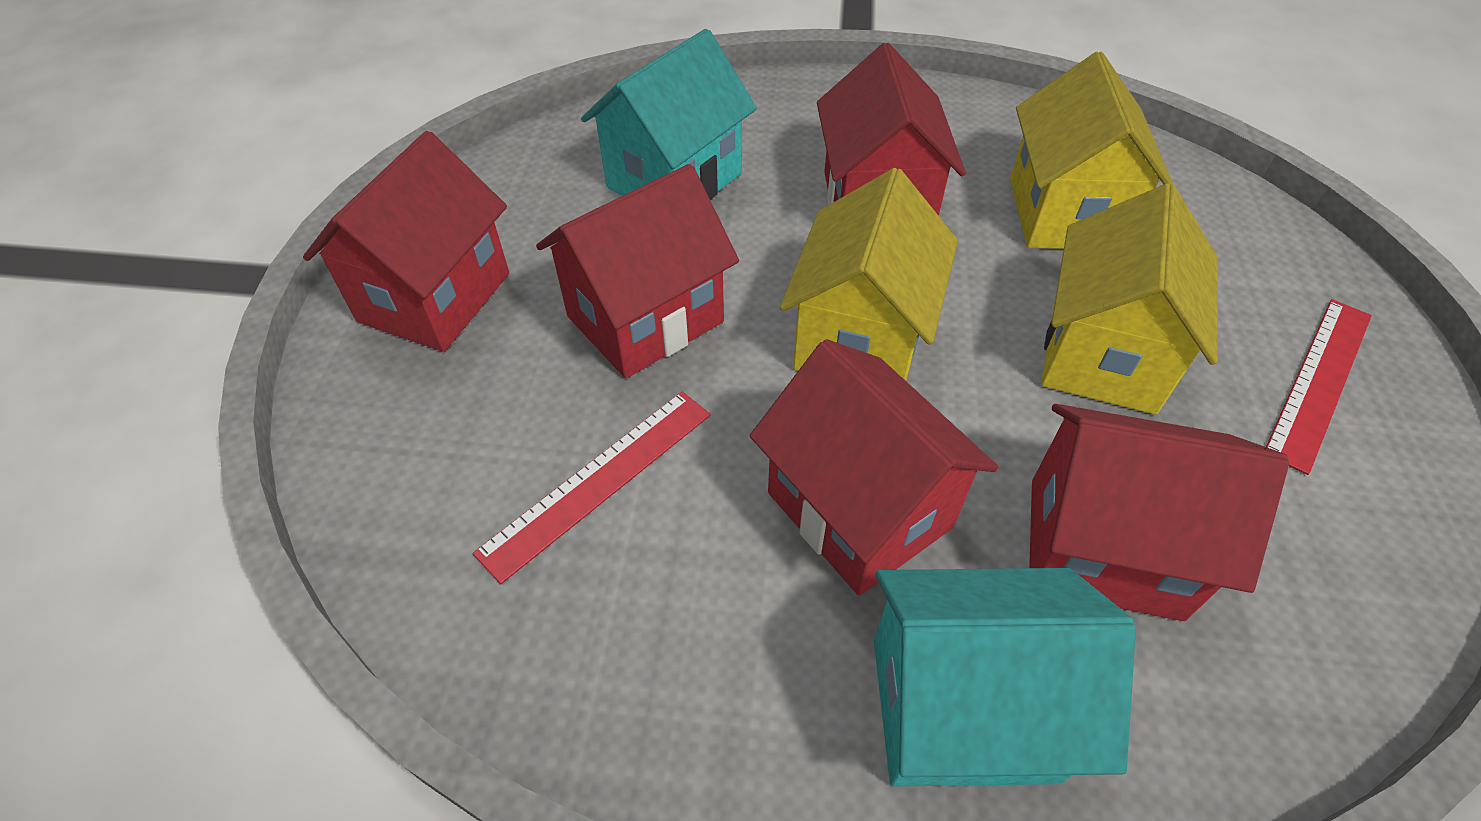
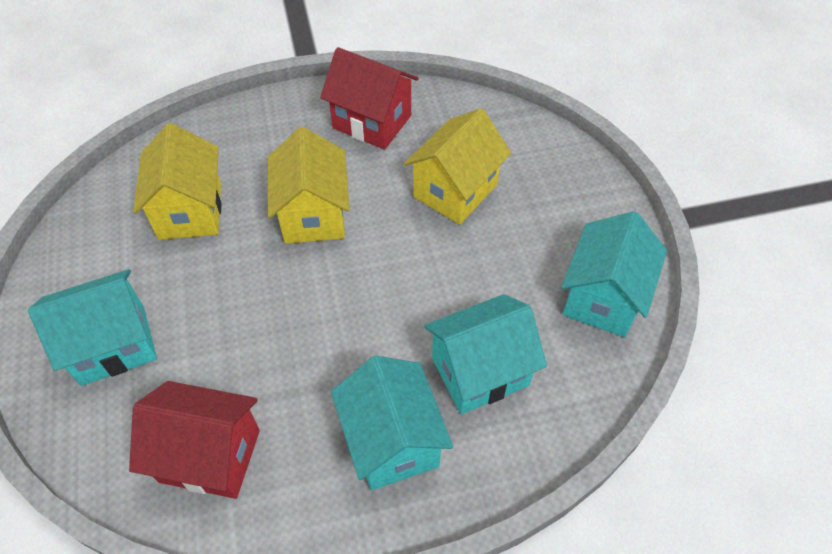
red house: 5 -> 2
red ruler: 2 -> 0
turquoise house: 2 -> 4

